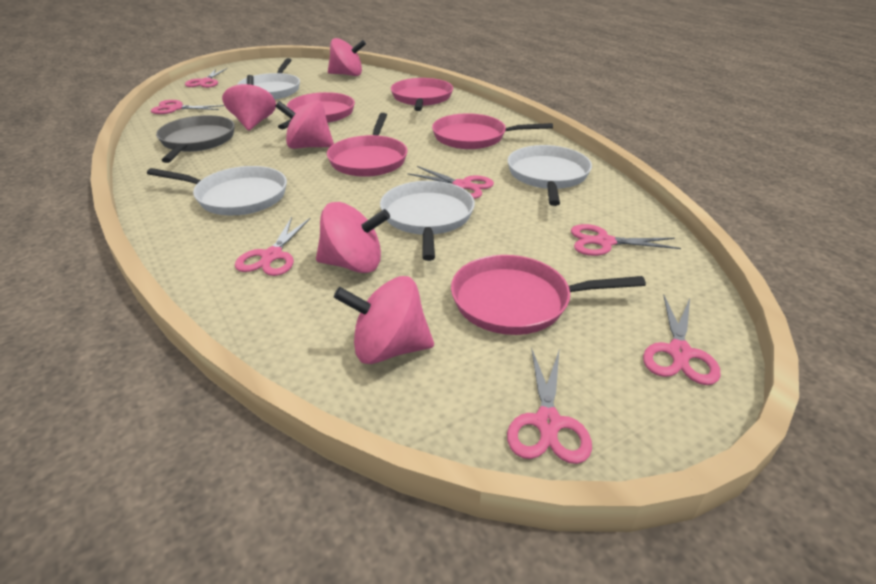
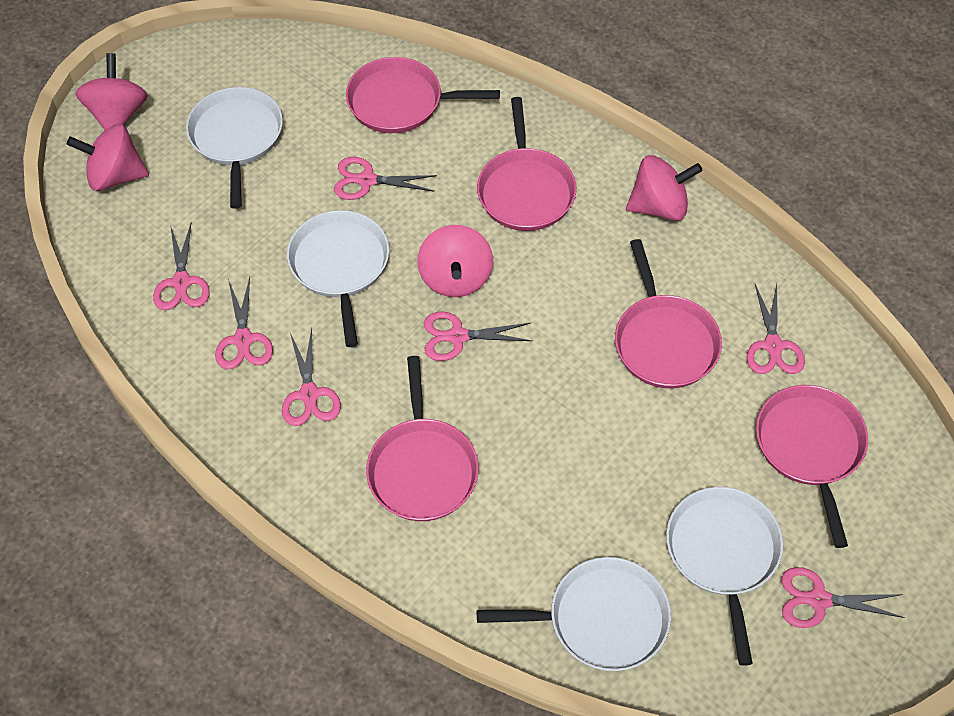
grey pan: 1 -> 0
pink spinning top: 5 -> 4

